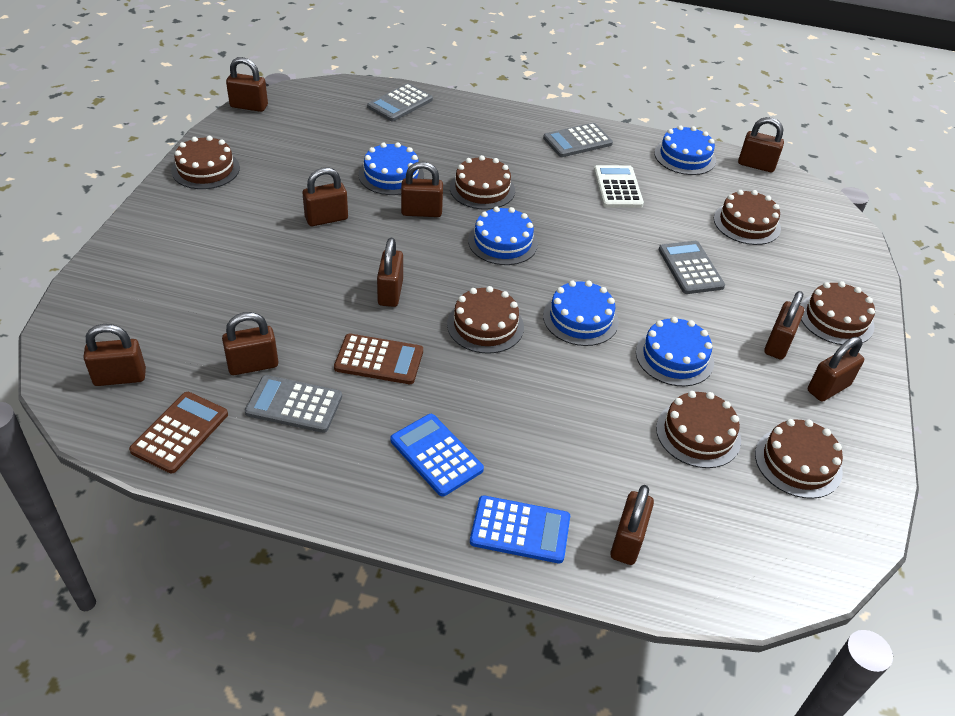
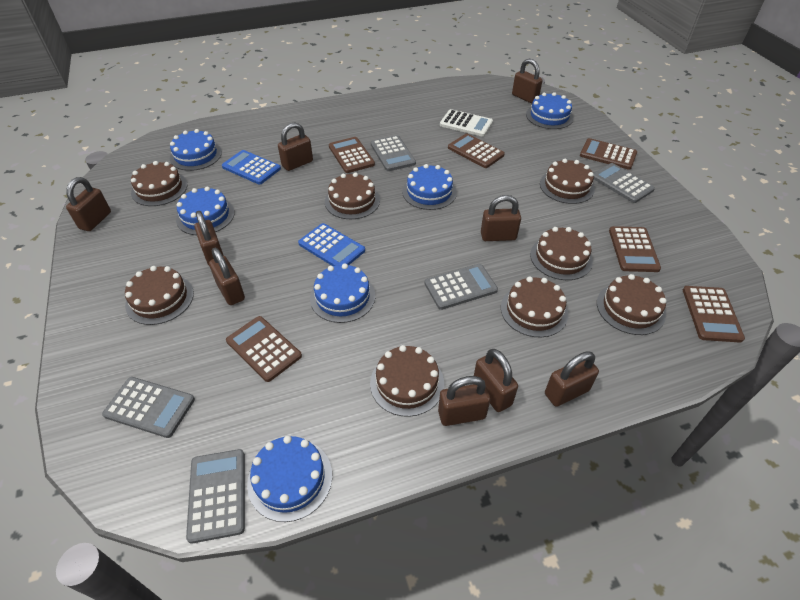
blue cake: 5 -> 6
brown cake: 7 -> 8
brown calculator: 2 -> 6
brown padlock: 10 -> 9
grey calculator: 4 -> 5

